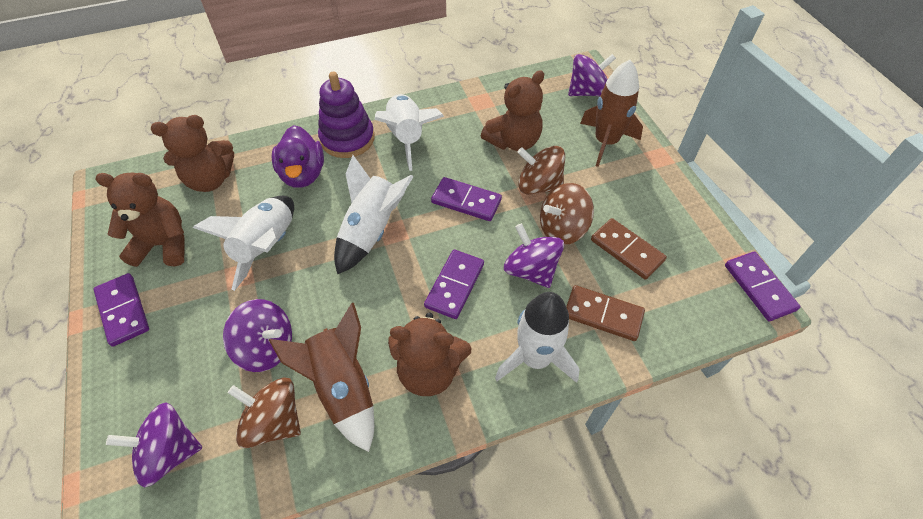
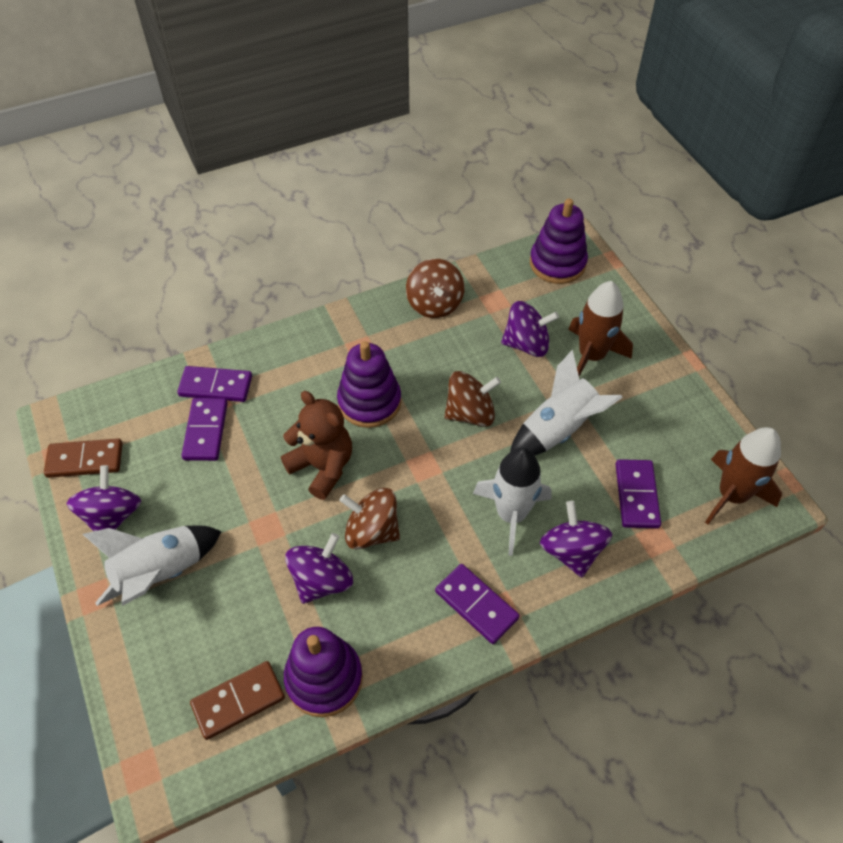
brown teddy bear: 4 -> 1
purple duck: 1 -> 0
purple stacking toy: 1 -> 3
white rocket: 4 -> 3

